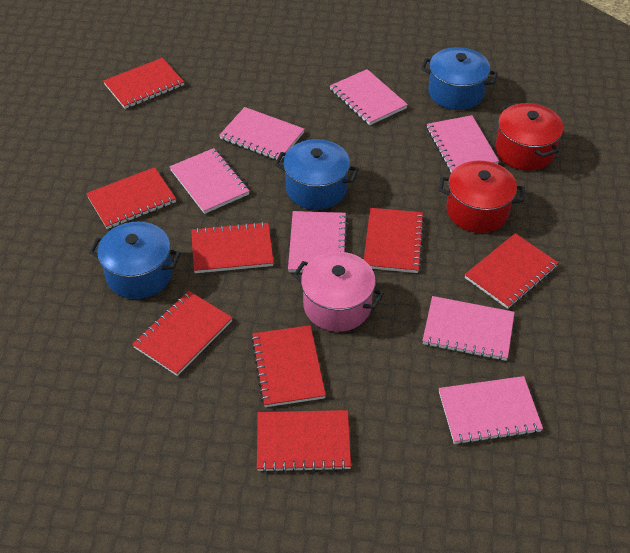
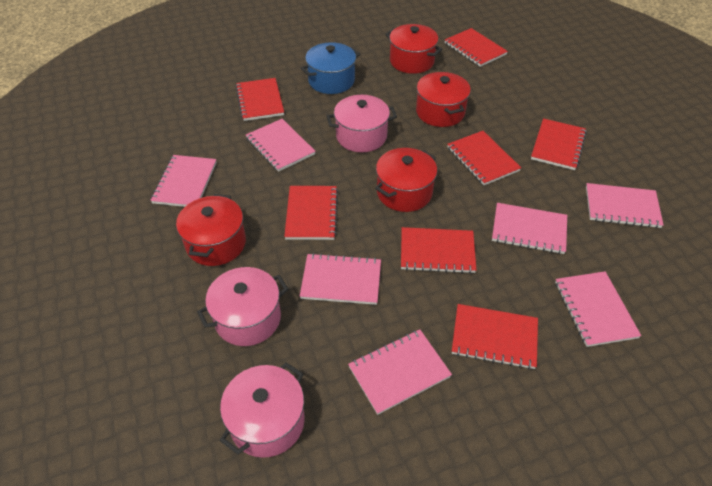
blue pot: 3 -> 1
pink pot: 1 -> 3
red notebook: 8 -> 7
red pot: 2 -> 4

